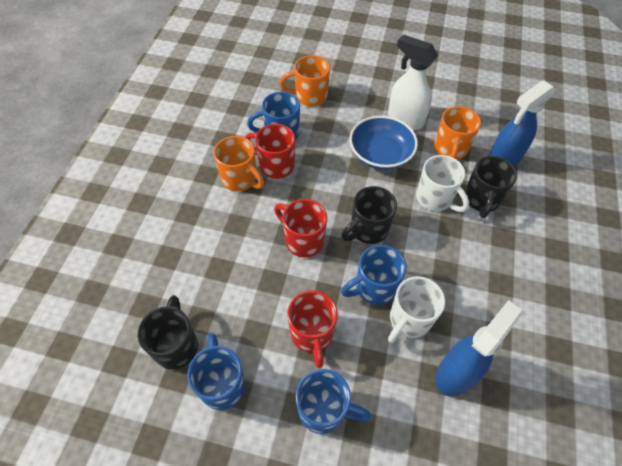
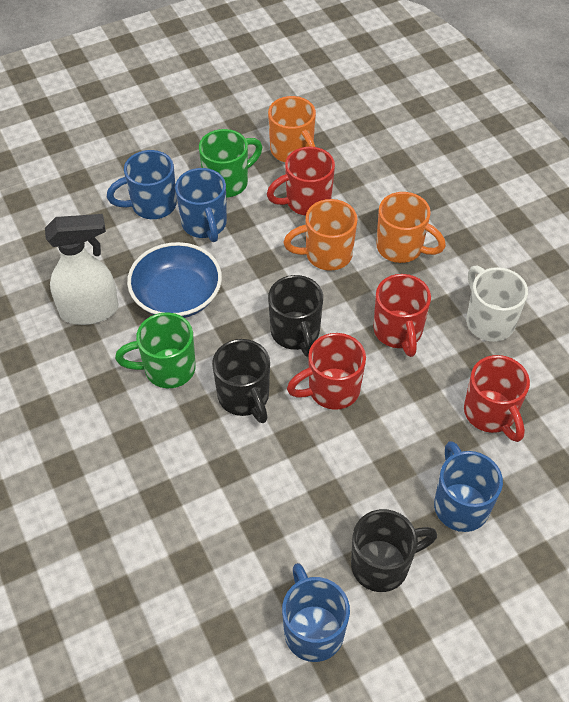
blue spray bottle: 2 -> 0
green mug: 0 -> 2
red mug: 3 -> 4
white mug: 2 -> 1

